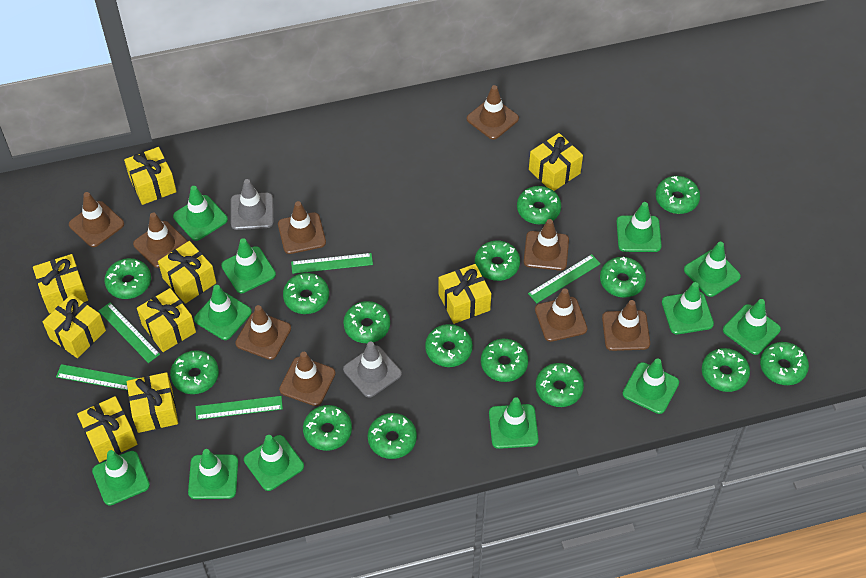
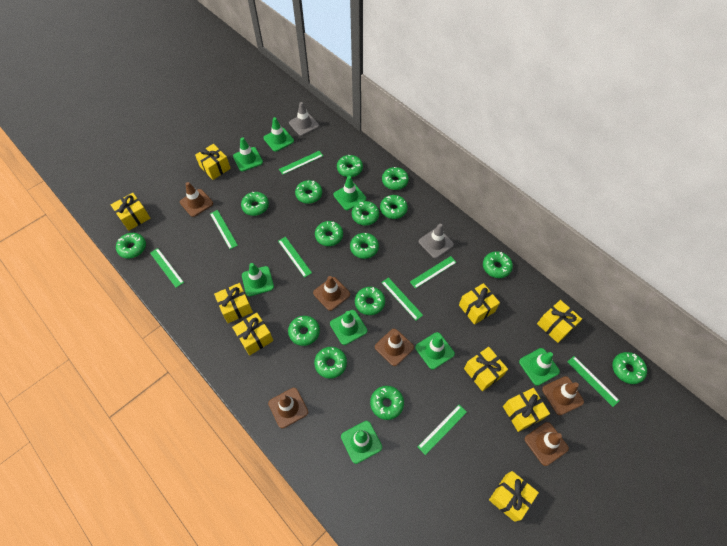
brown traffic cone: 9 -> 6
green ruler: 5 -> 8
green traffic cone: 12 -> 8

